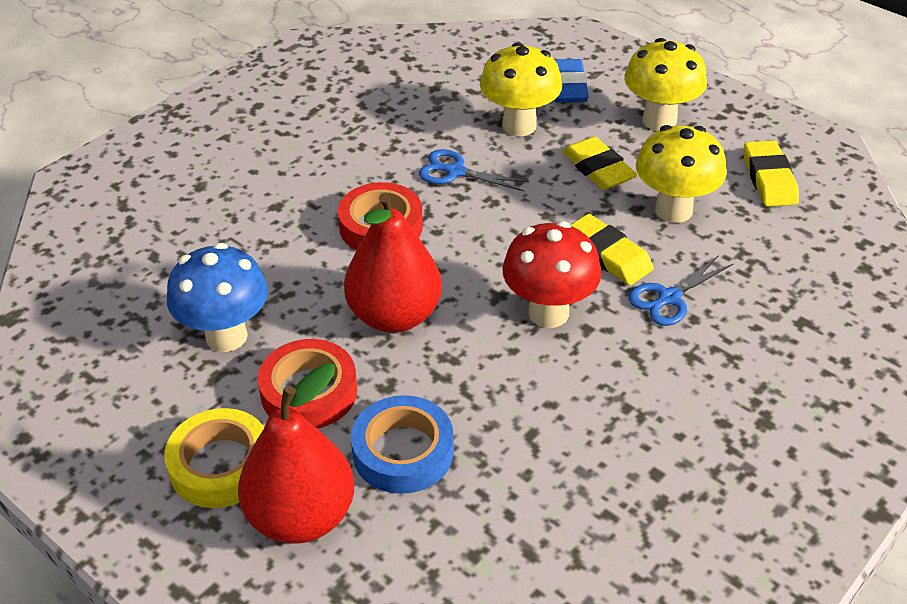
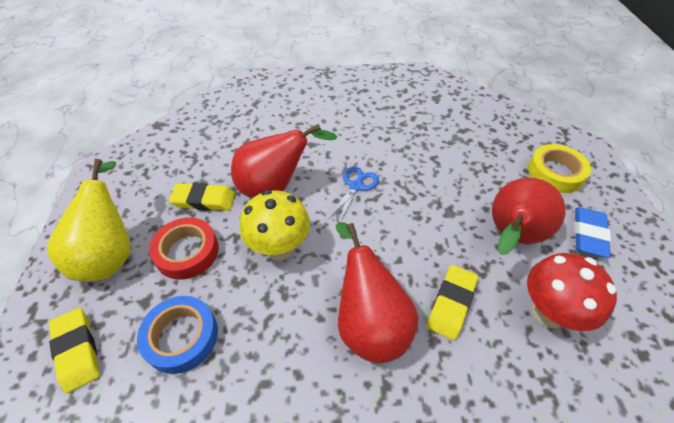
blue mushroom: 1 -> 0
blue scissors: 2 -> 1
red pear: 2 -> 3
red tape: 2 -> 1
yellow mushroom: 3 -> 1
yellow pear: 0 -> 1

